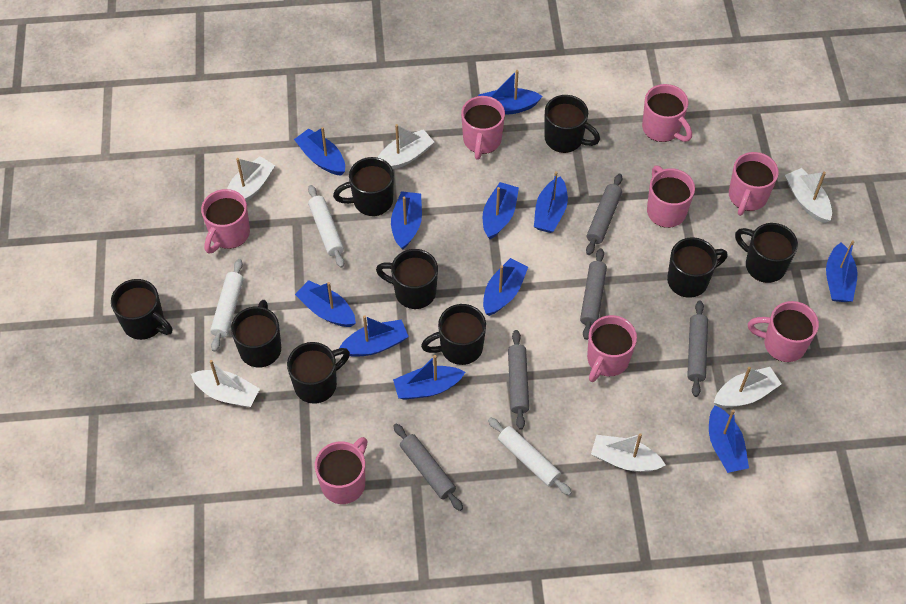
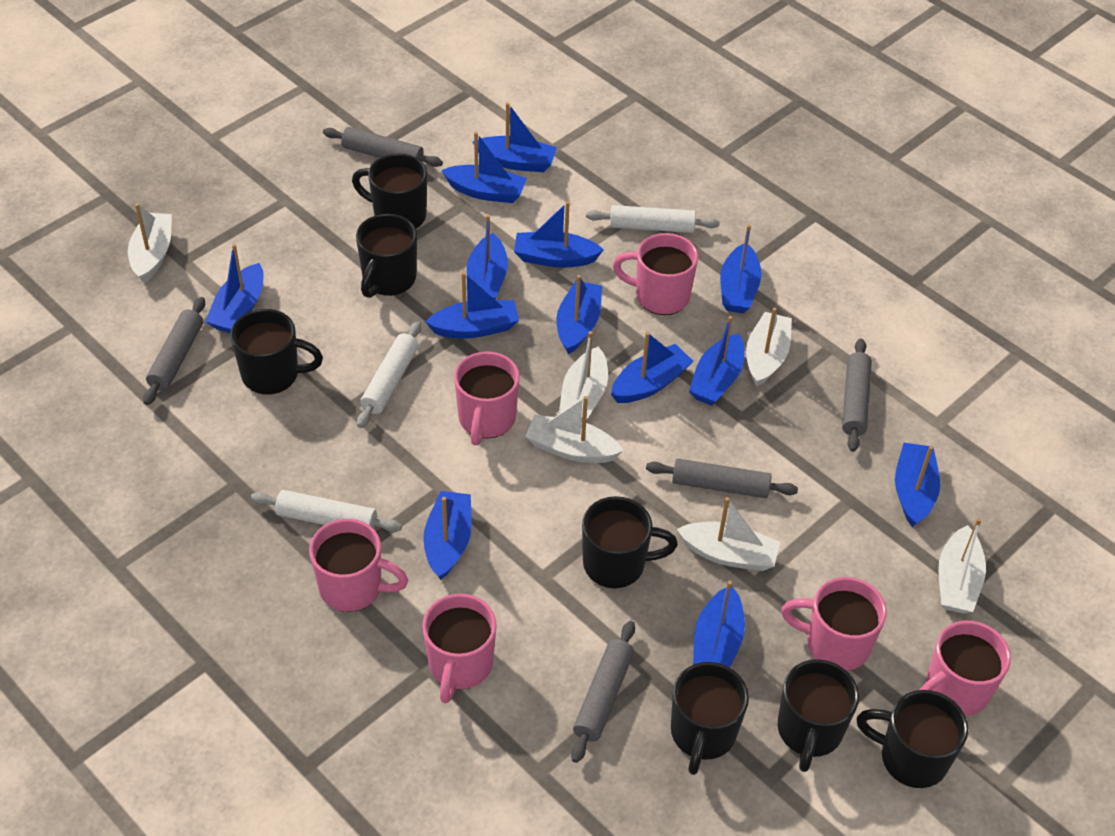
black mug: 9 -> 7
blue boat: 11 -> 13
pink mug: 8 -> 6

